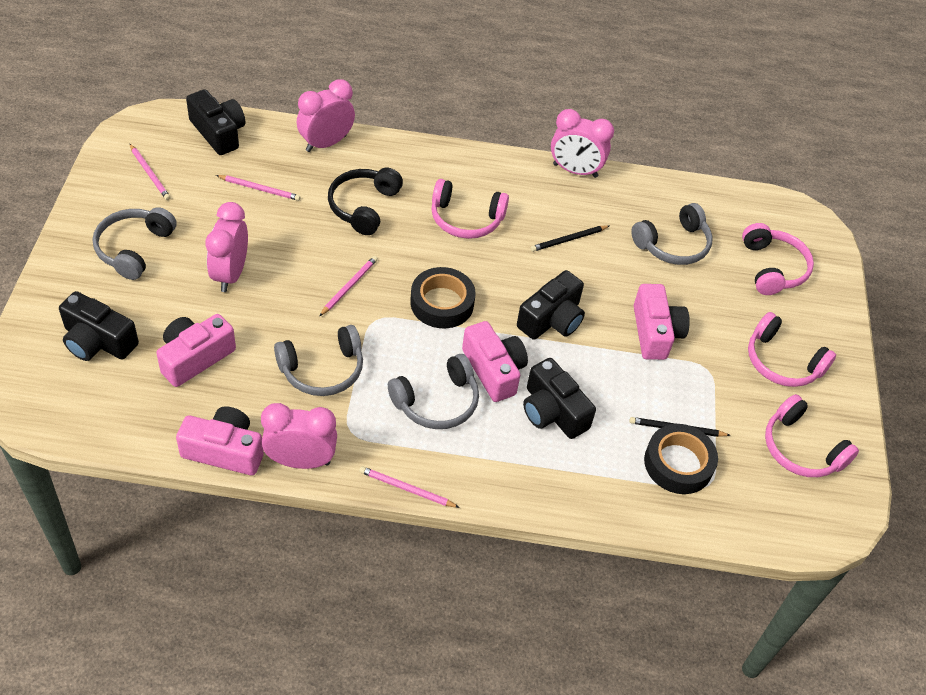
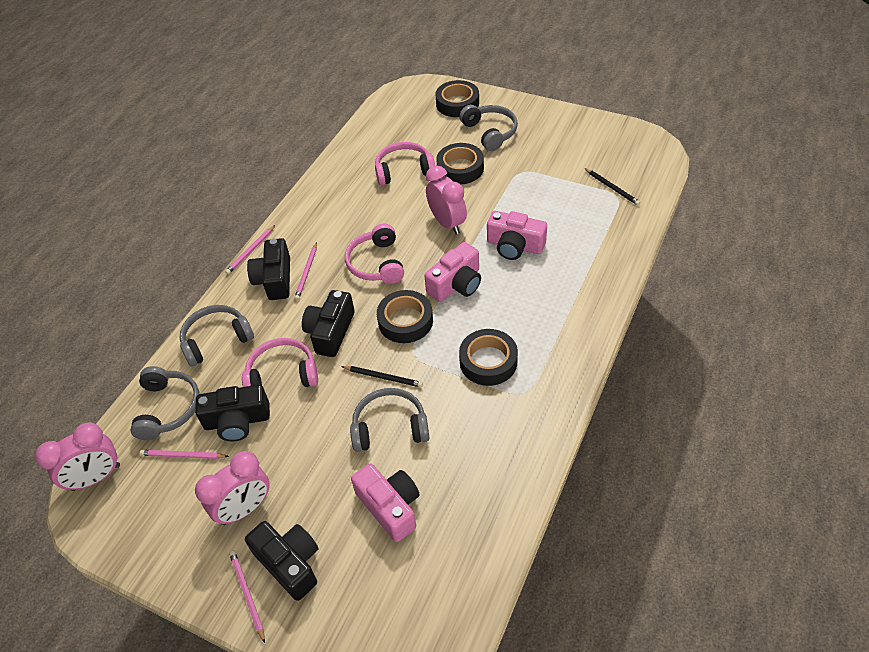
black headphones: 1 -> 0
black tape: 2 -> 4
pink camera: 4 -> 3
pink clock: 4 -> 3
pink headphones: 4 -> 3

